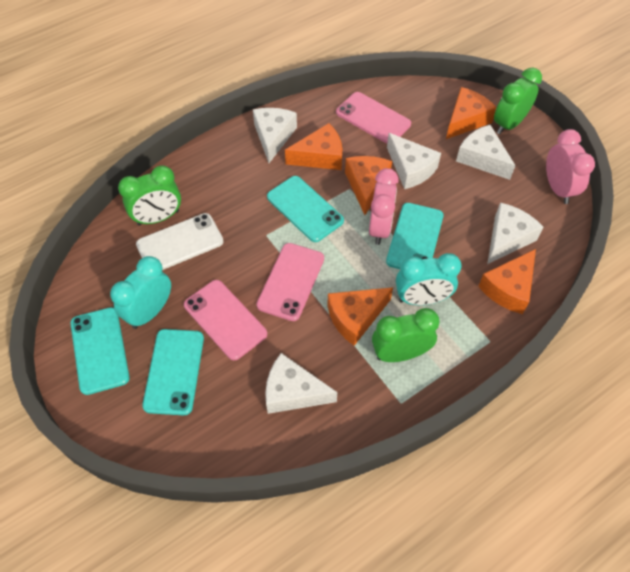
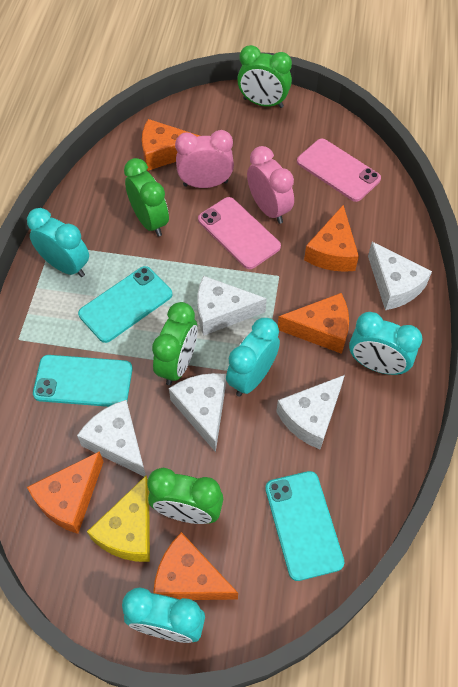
green clock: 3 -> 4
pink phone: 3 -> 2
turquoise clock: 2 -> 4
turquoise phone: 4 -> 3
white phone: 1 -> 0
yellow cheese: 0 -> 1

